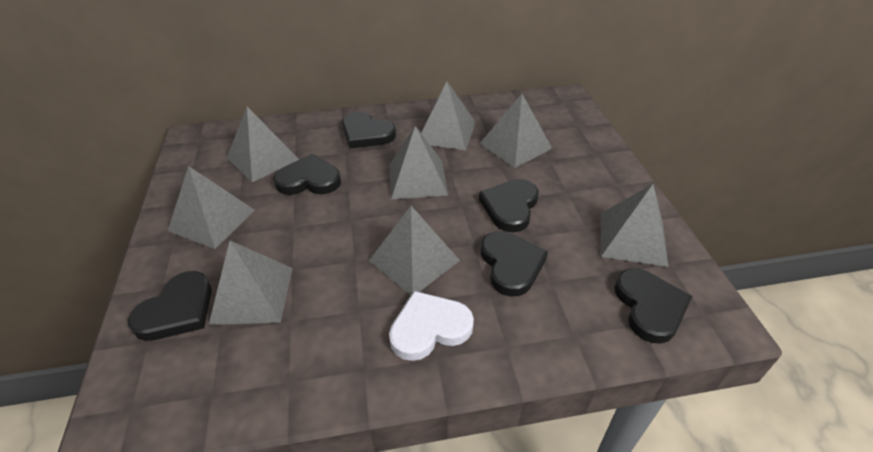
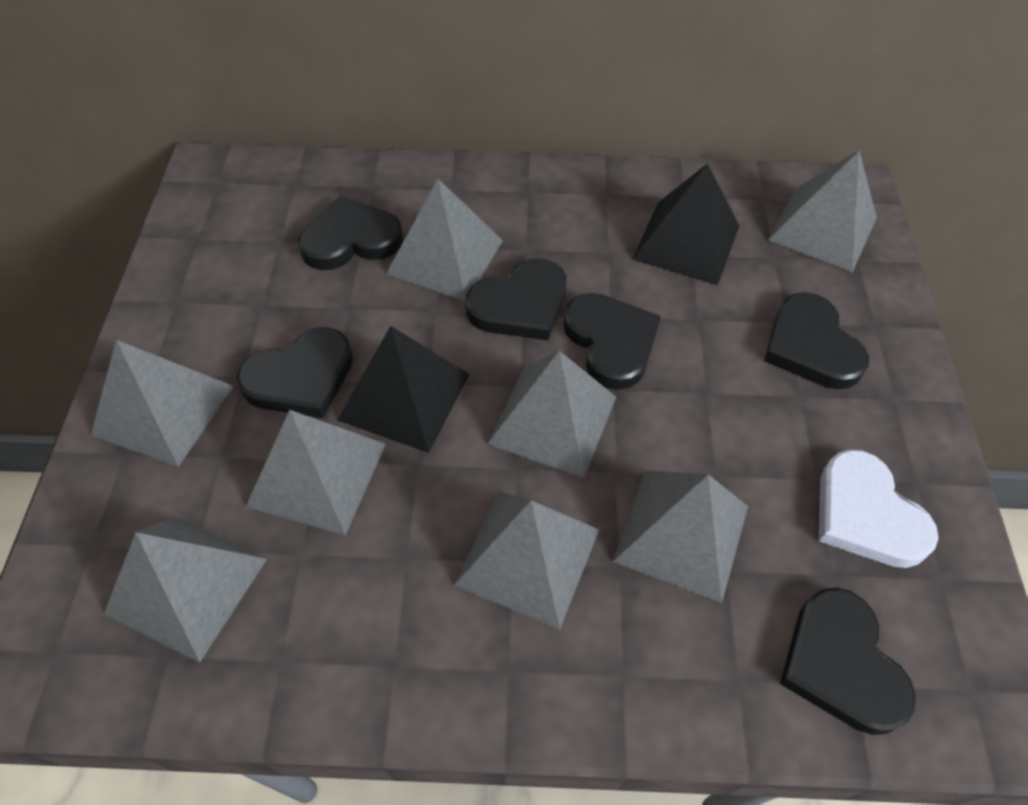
black pyramid: 0 -> 2

